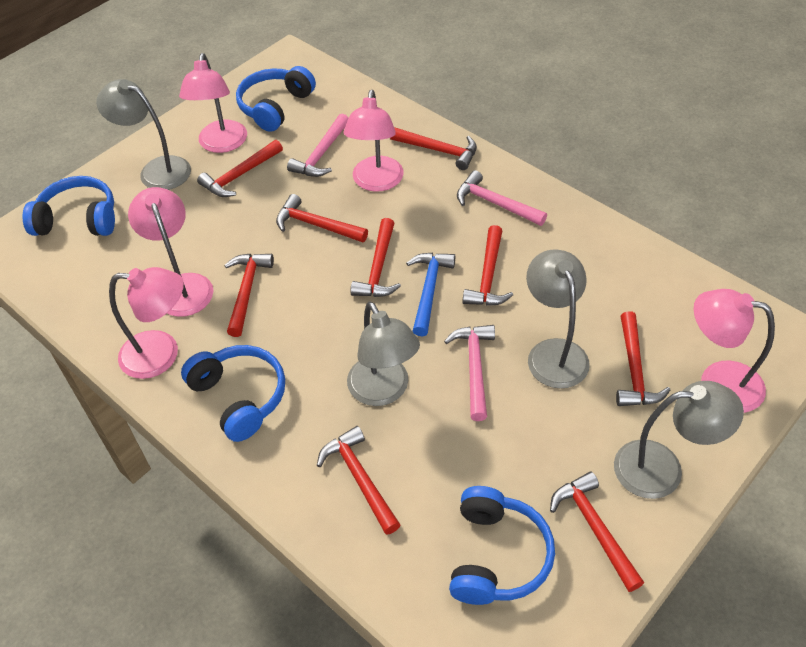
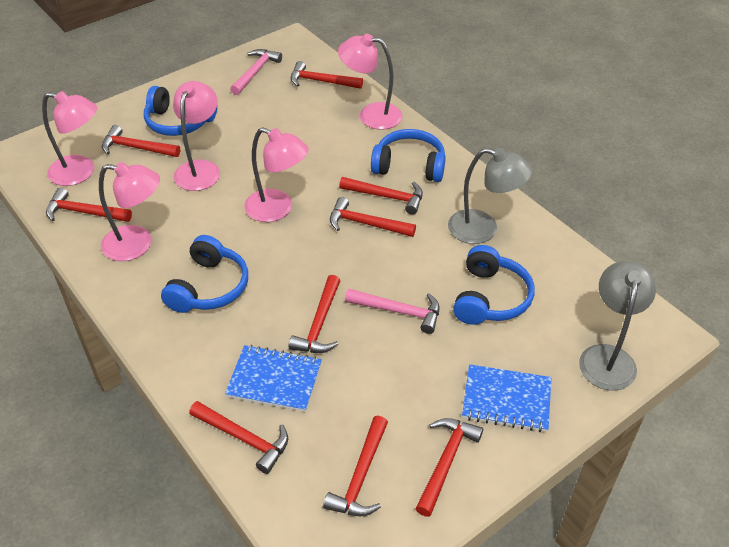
blue hammer: 1 -> 0
blue notebook: 0 -> 2
grey lamp: 4 -> 2
pink hammer: 3 -> 2

